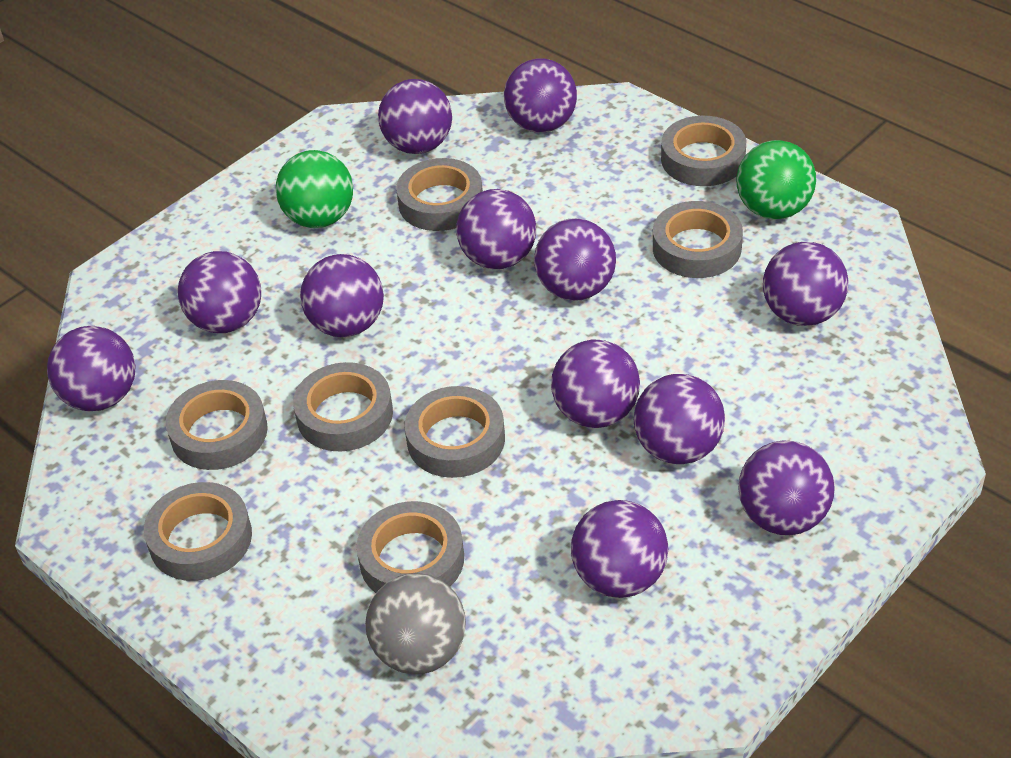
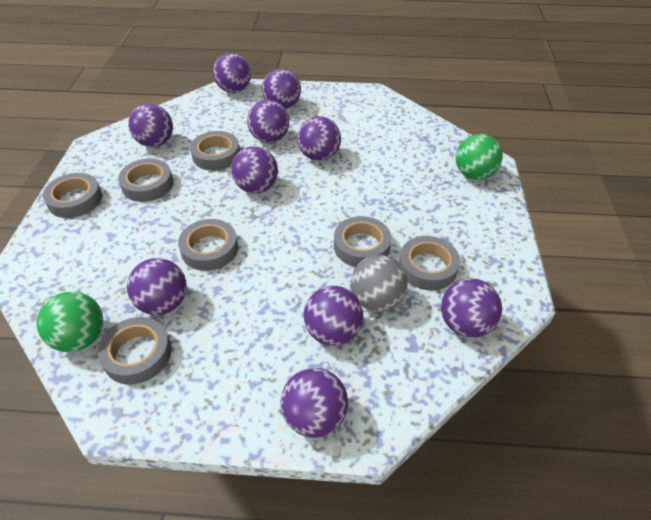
grey tape: 8 -> 7
purple ball: 12 -> 10

